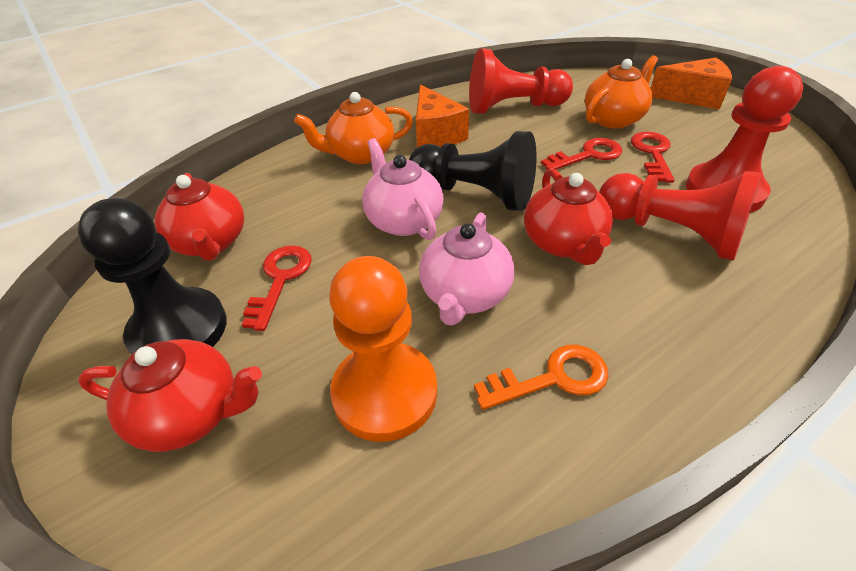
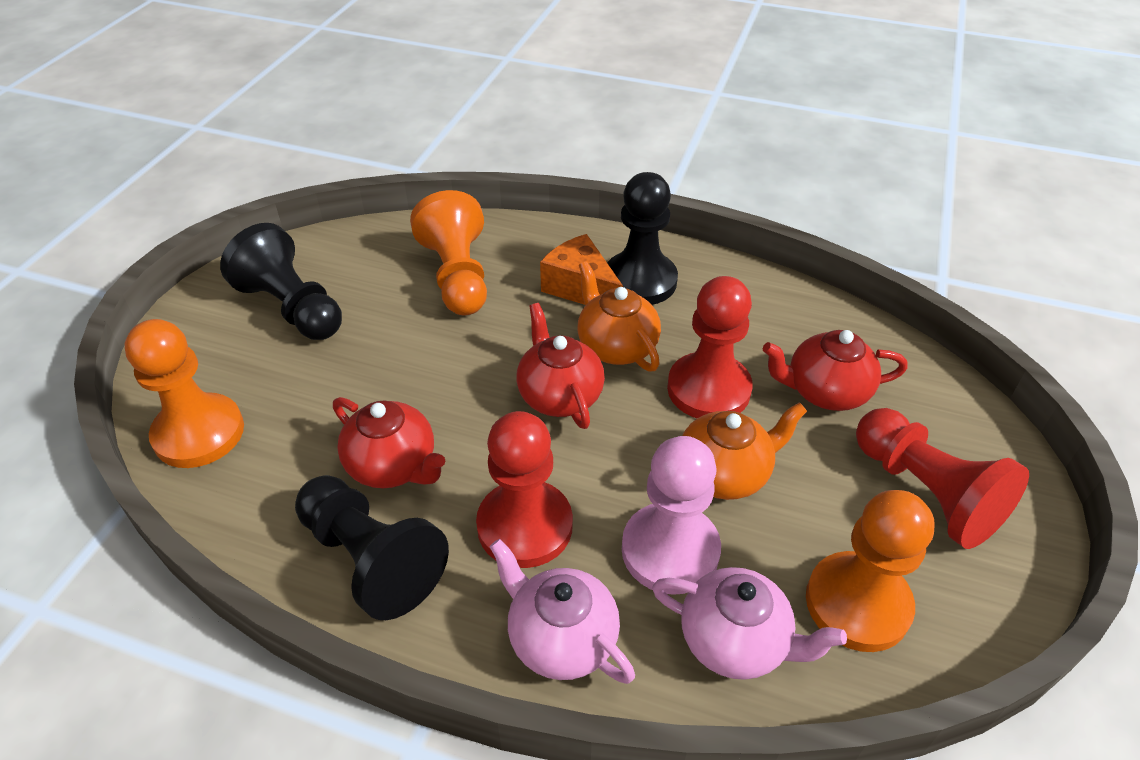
black pawn: 2 -> 3
orange cheese: 2 -> 1
orange key: 1 -> 0
orange pawn: 1 -> 3
pink pawn: 0 -> 1
red key: 3 -> 0

